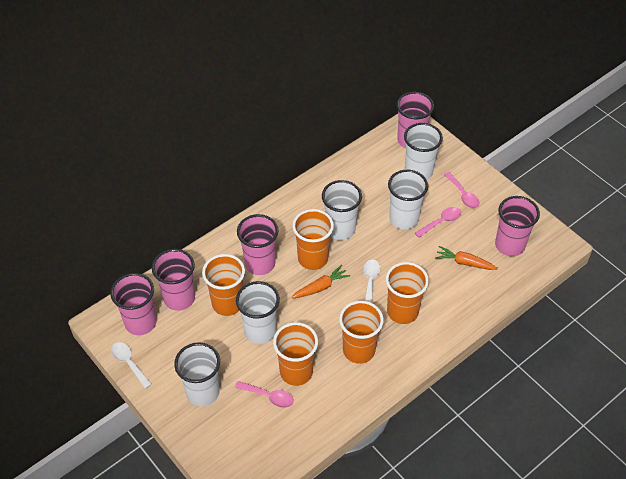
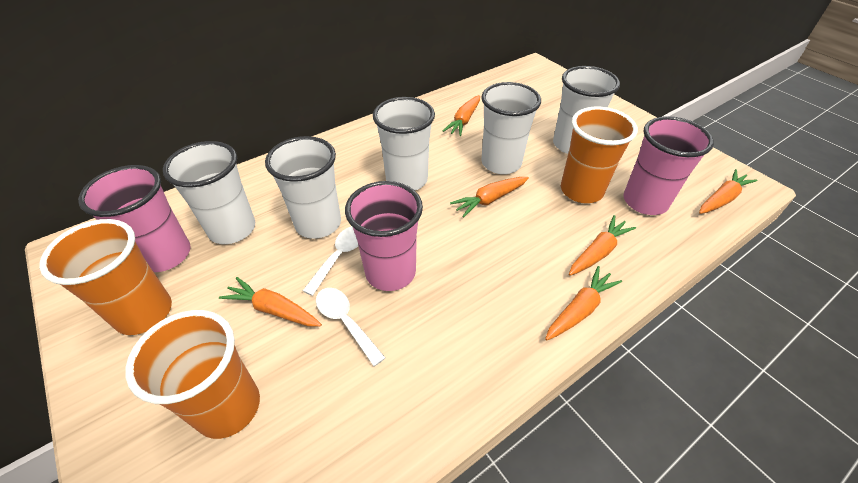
orange carrot: 2 -> 6
orange cup: 5 -> 3
pink cup: 5 -> 3
pink spoon: 3 -> 0

